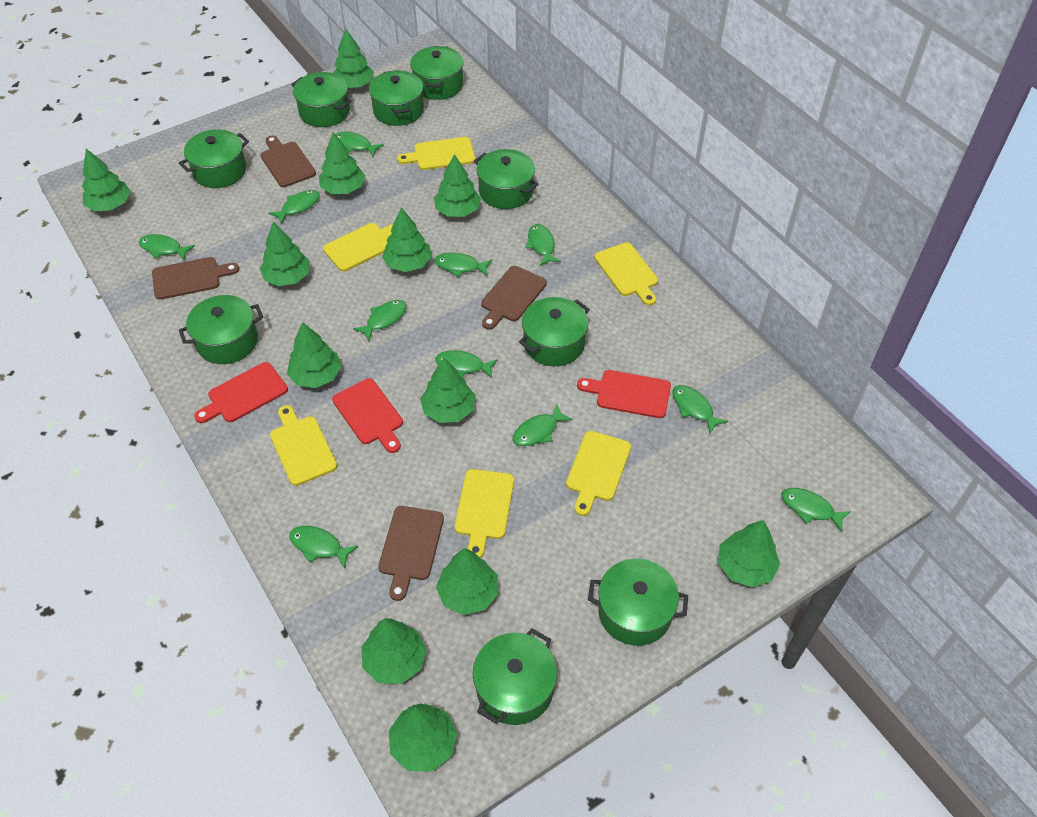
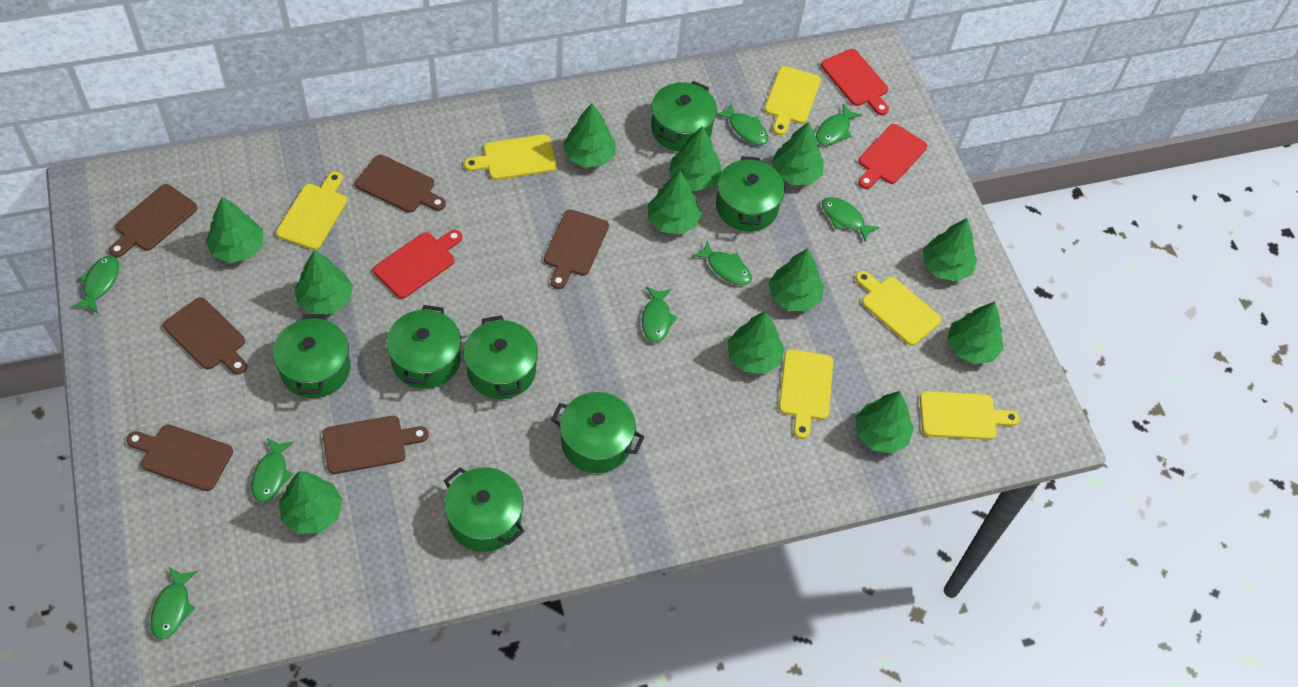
brown cutting board: 4 -> 6
green fish: 11 -> 8
green pot: 9 -> 7

